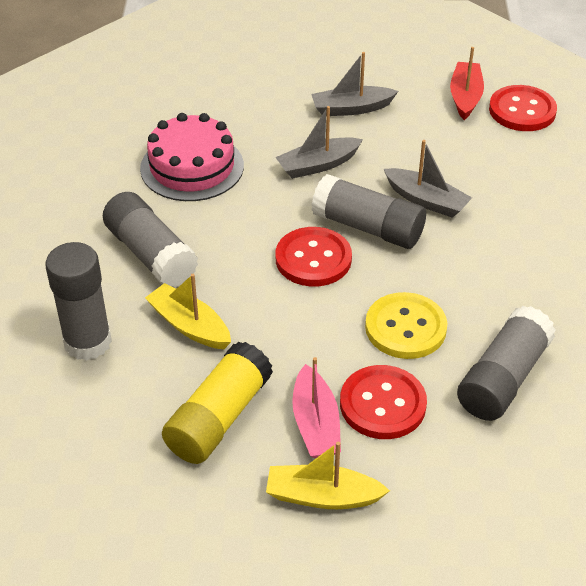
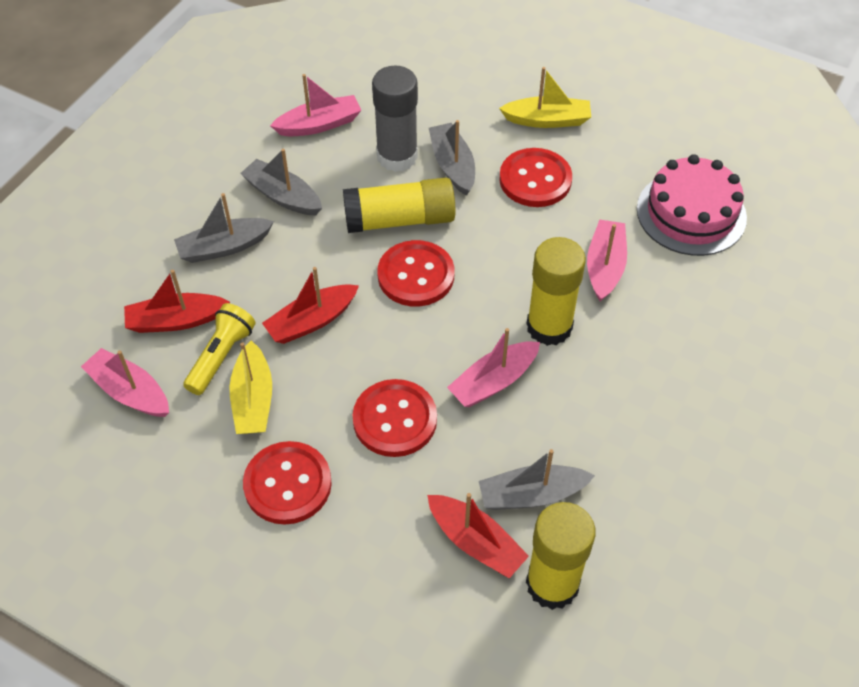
grey boat: 3 -> 4
grey glue stick: 4 -> 1
pink boat: 1 -> 4
red boat: 1 -> 3
red button: 3 -> 4
yellow button: 1 -> 0
yellow flashlight: 0 -> 1
yellow glue stick: 1 -> 3

